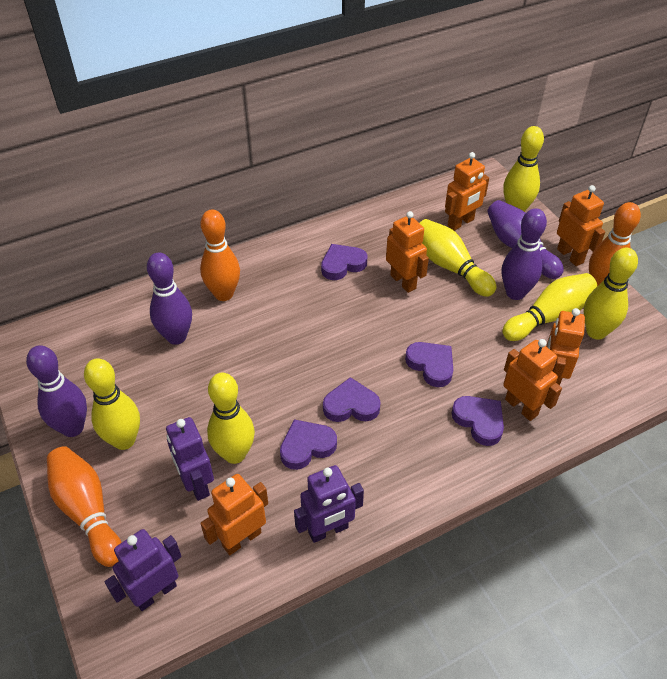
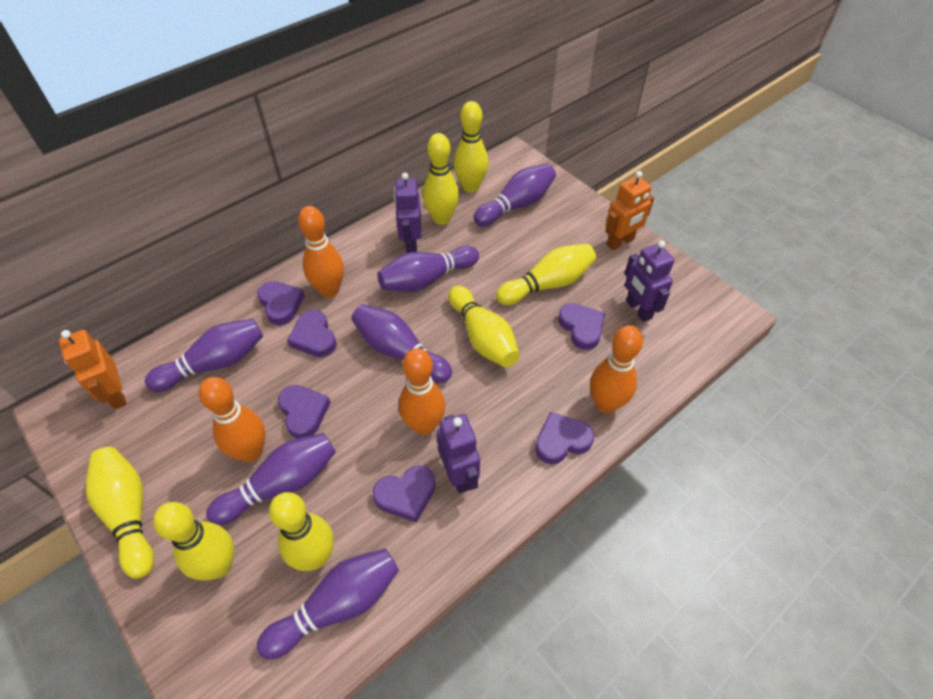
orange bowling pin: 3 -> 4
orange robot: 6 -> 2
purple bowling pin: 4 -> 6
purple heart: 5 -> 6
yellow bowling pin: 6 -> 7

